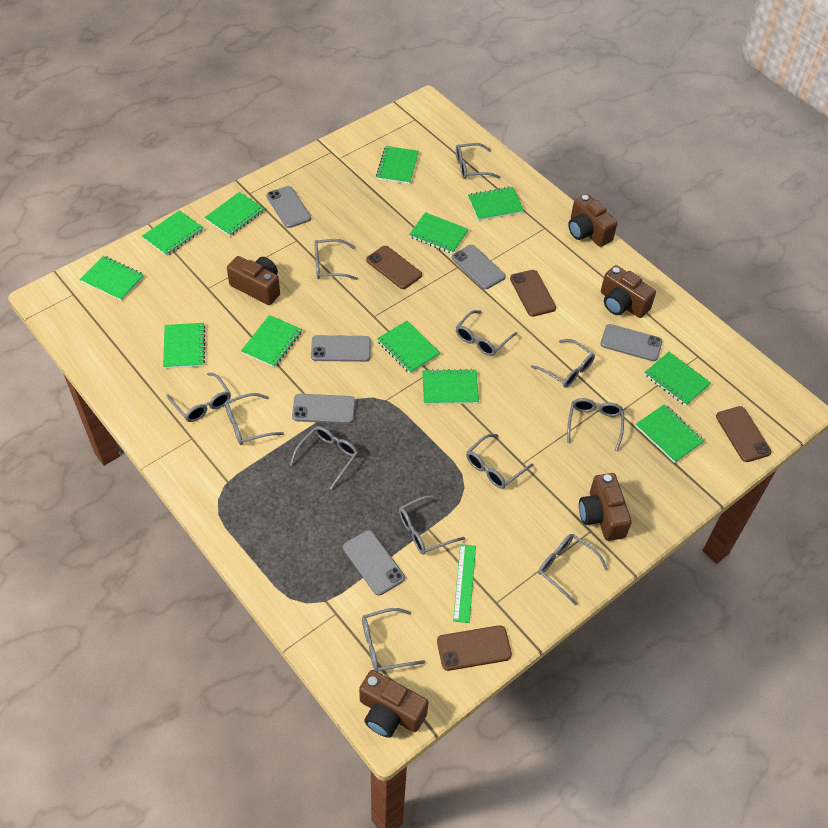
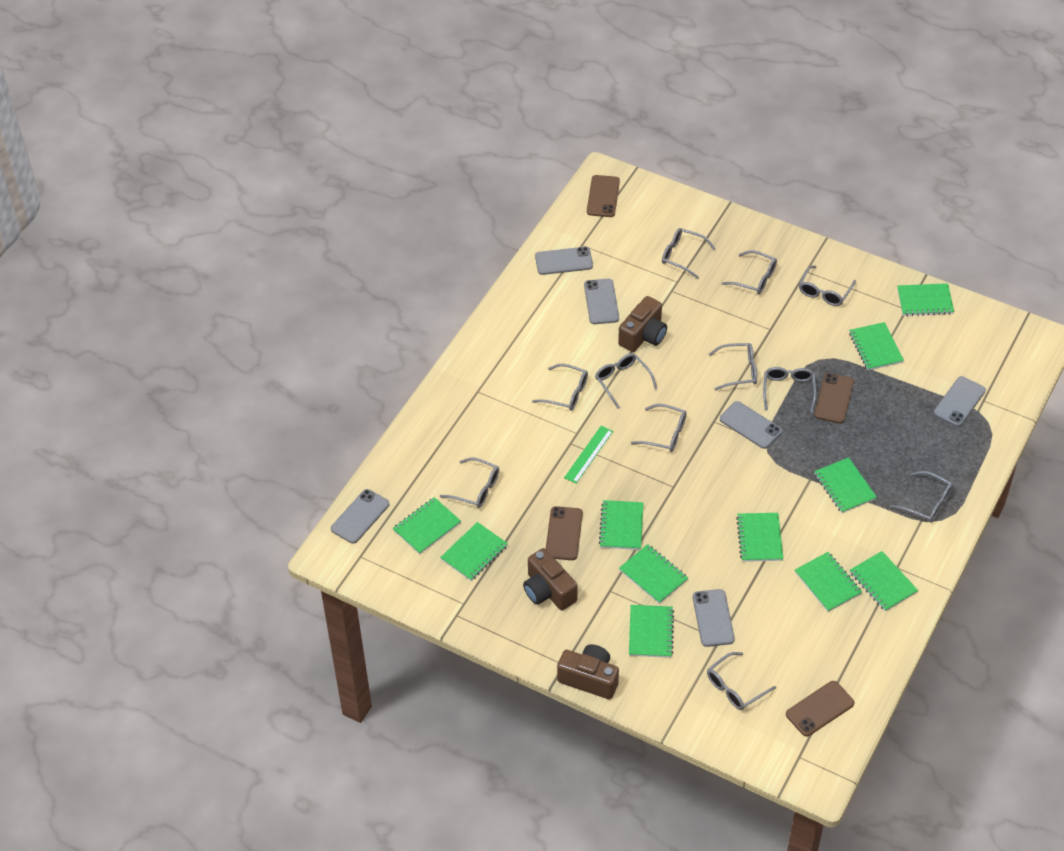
brown camera: 5 -> 3
green notebook: 12 -> 11
grey glasses: 12 -> 11

